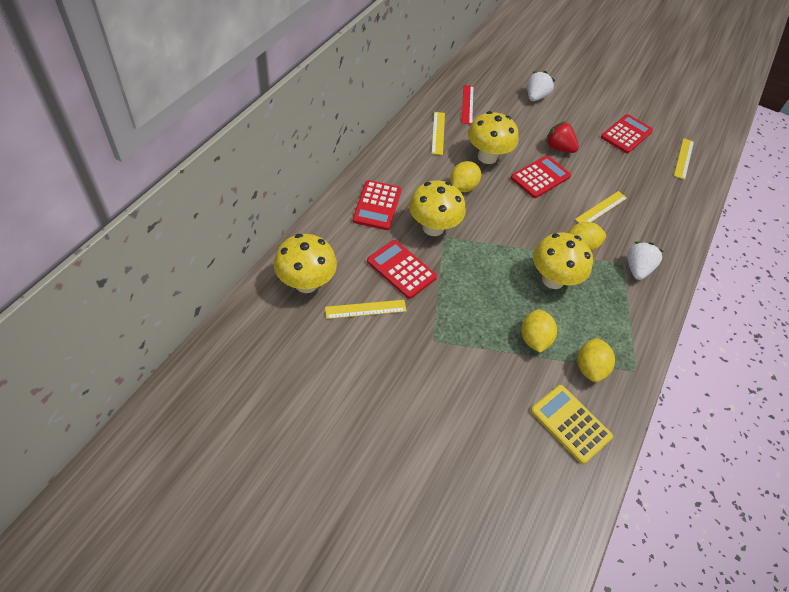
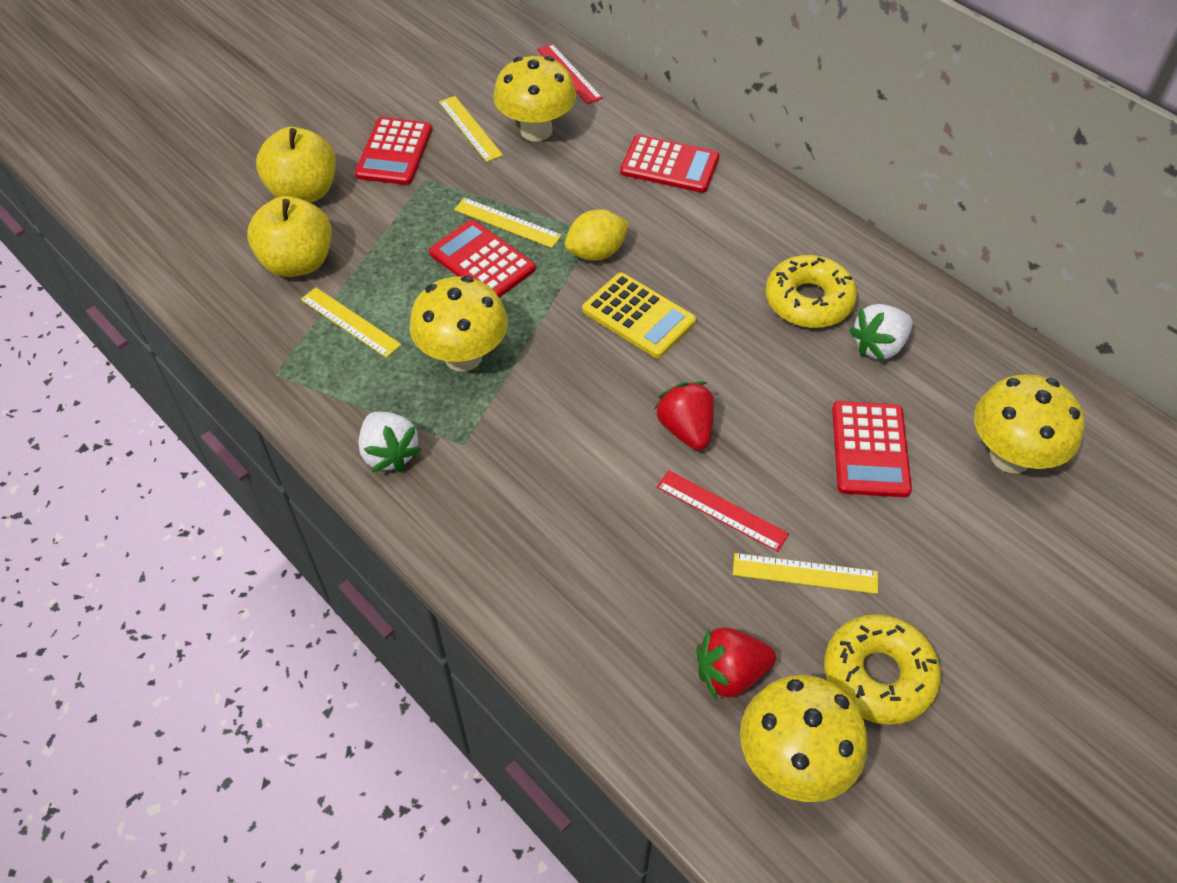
red ruler: 1 -> 2
red strawberry: 1 -> 2
yellow apple: 0 -> 2
yellow donut: 0 -> 2
yellow lemon: 4 -> 1

